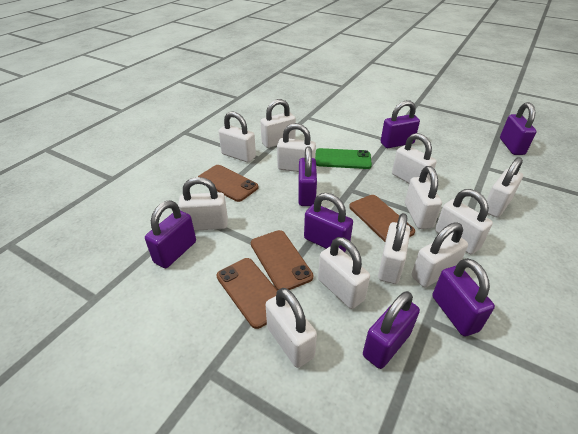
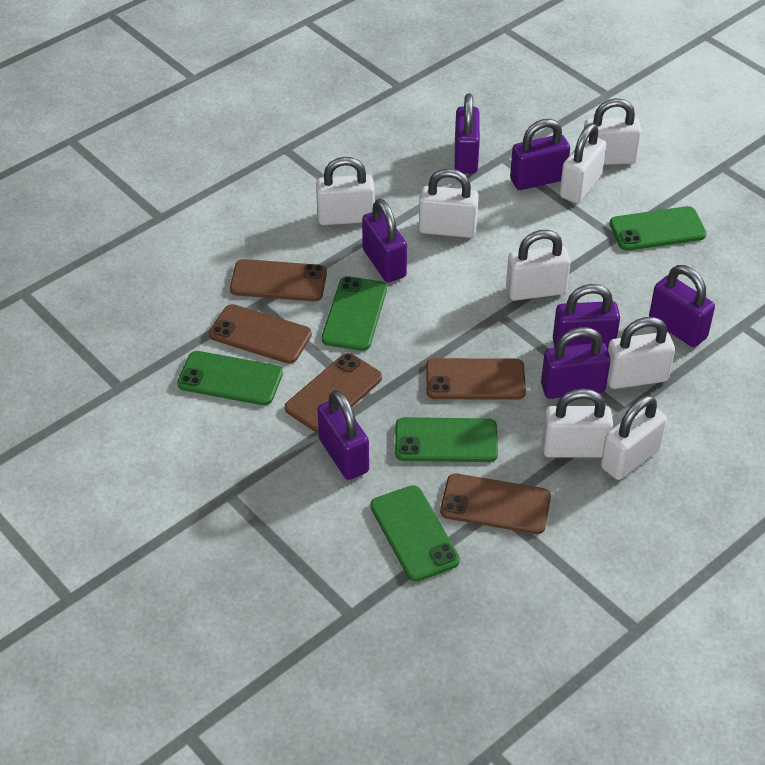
brown phone: 4 -> 5
green phone: 1 -> 5
white padlock: 12 -> 8

